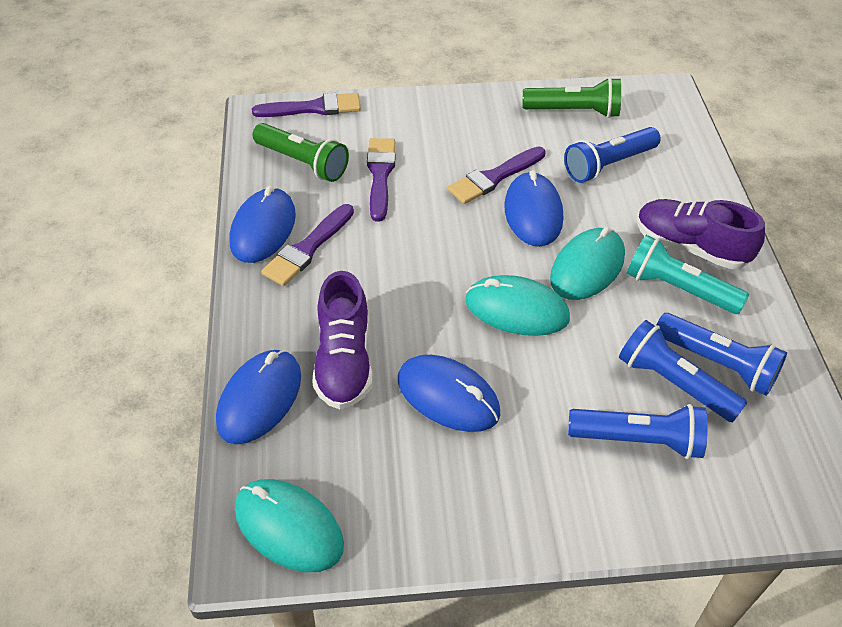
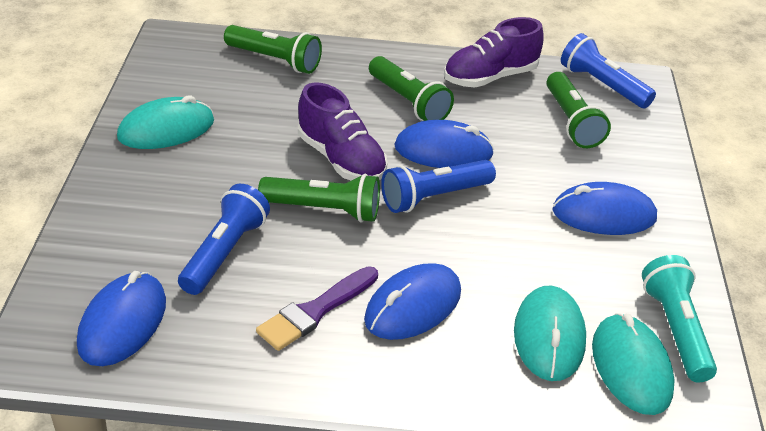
blue flashlight: 4 -> 3
green flashlight: 2 -> 4
purple brush: 4 -> 1

